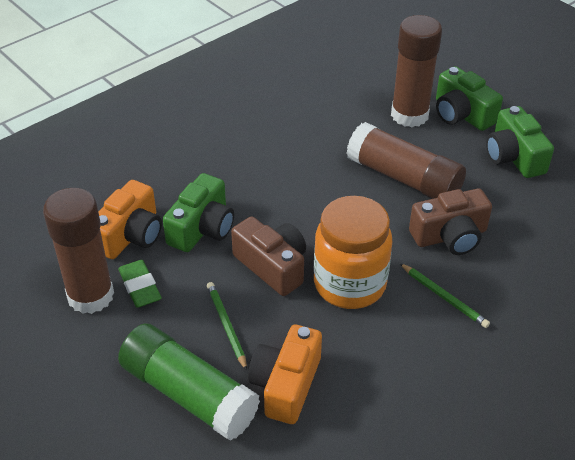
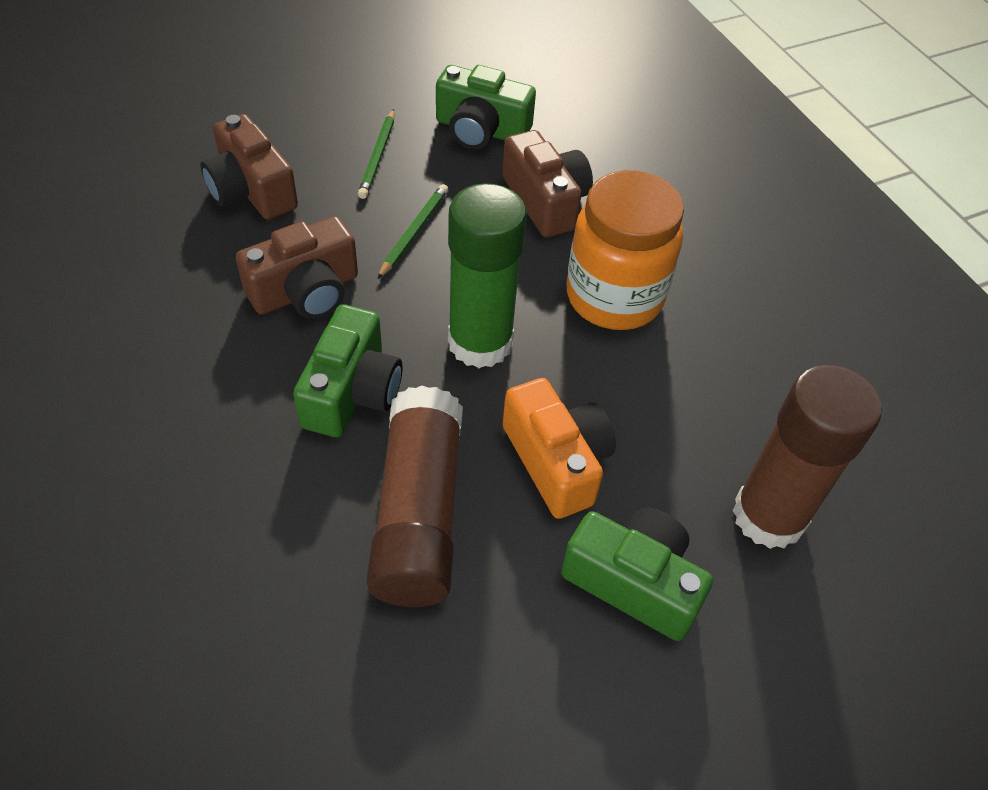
brown camera: 2 -> 3
brown glue stick: 3 -> 2
green eraser: 1 -> 0
orange camera: 2 -> 1

